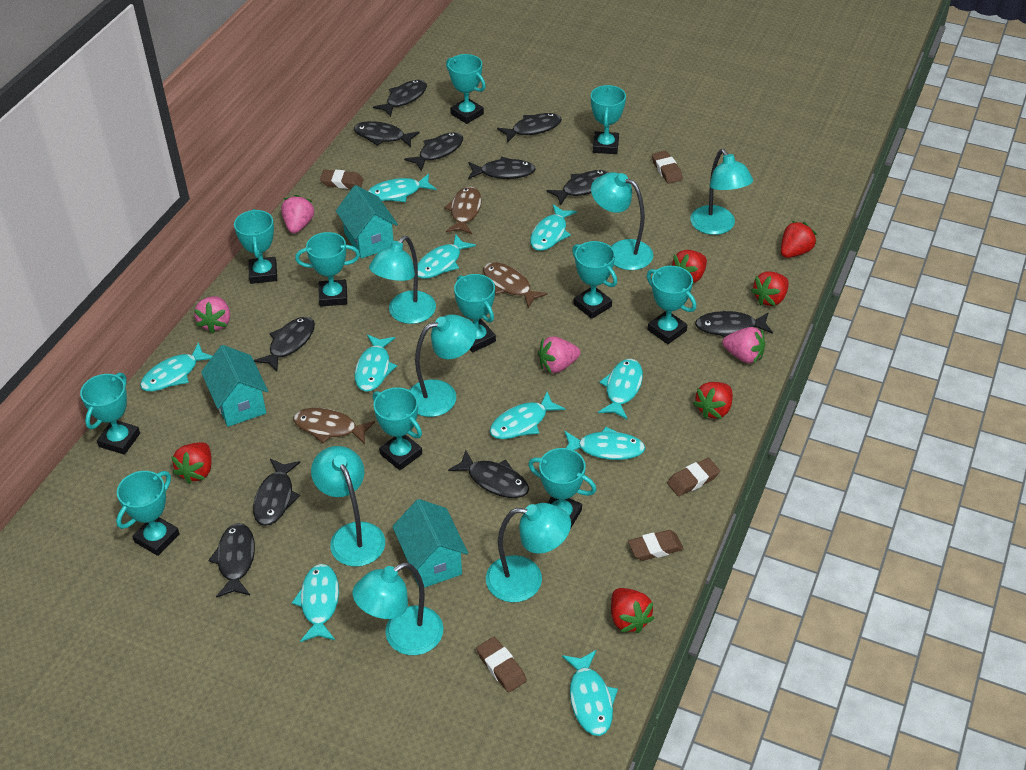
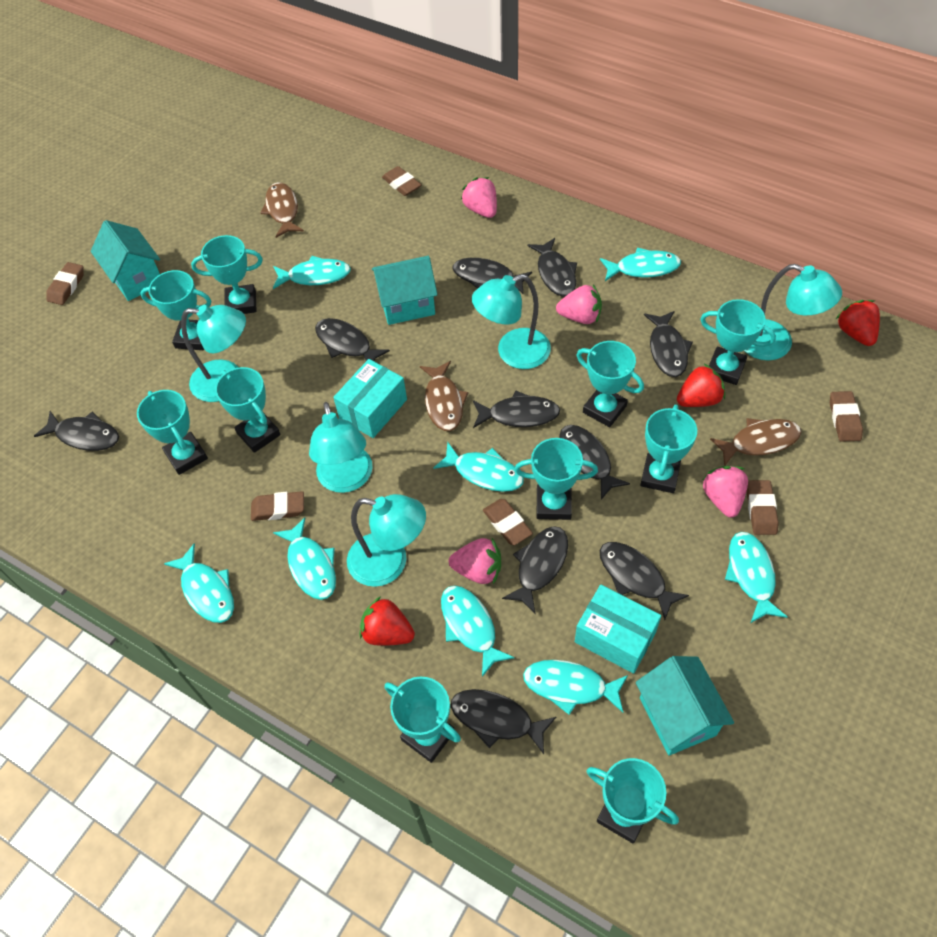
black fish: 11 -> 10
brown eraser: 5 -> 6
red strawberry: 6 -> 3
turquoise box: 0 -> 2
turquoise fish: 10 -> 8
turquoise lamp: 7 -> 5
turquoise trophy: 11 -> 10

